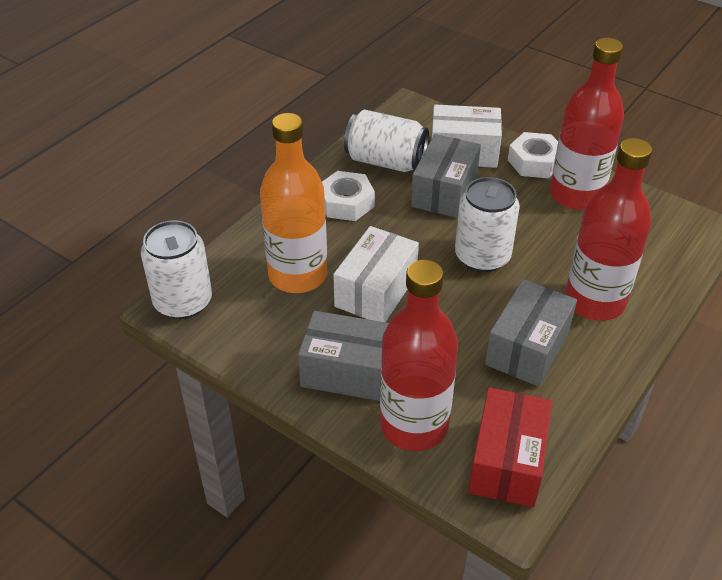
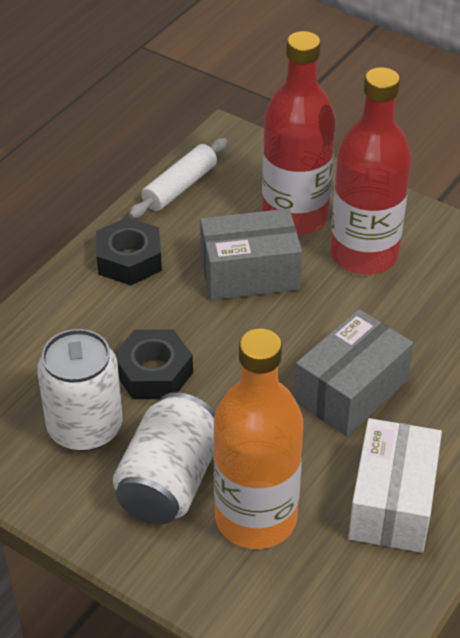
black nut: 0 -> 2
grey box: 3 -> 2
red bottle: 3 -> 2
red box: 1 -> 0
white box: 2 -> 1
white can: 3 -> 2
white nut: 2 -> 0
white rolling pin: 0 -> 1

